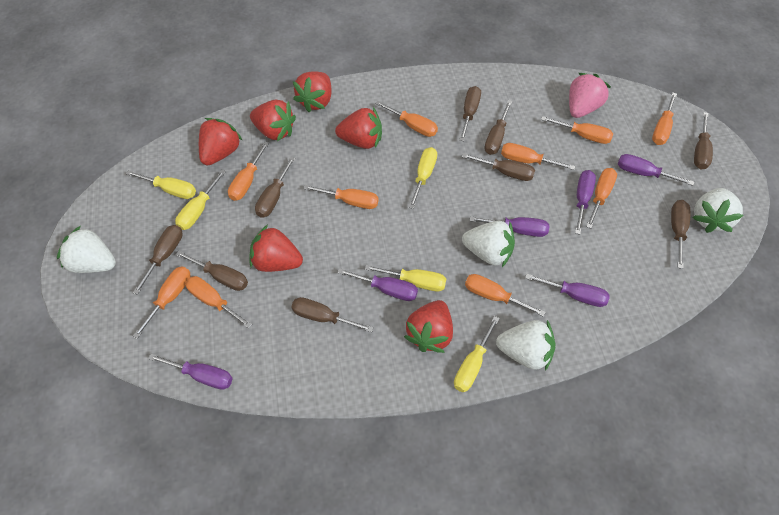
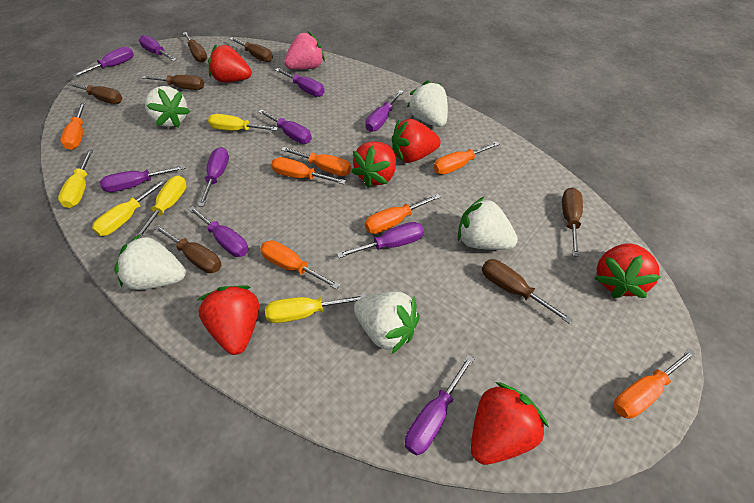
brown screwdriver: 9 -> 7
orange screwdriver: 10 -> 7
purple screwdriver: 6 -> 10
white strawberry: 4 -> 5

